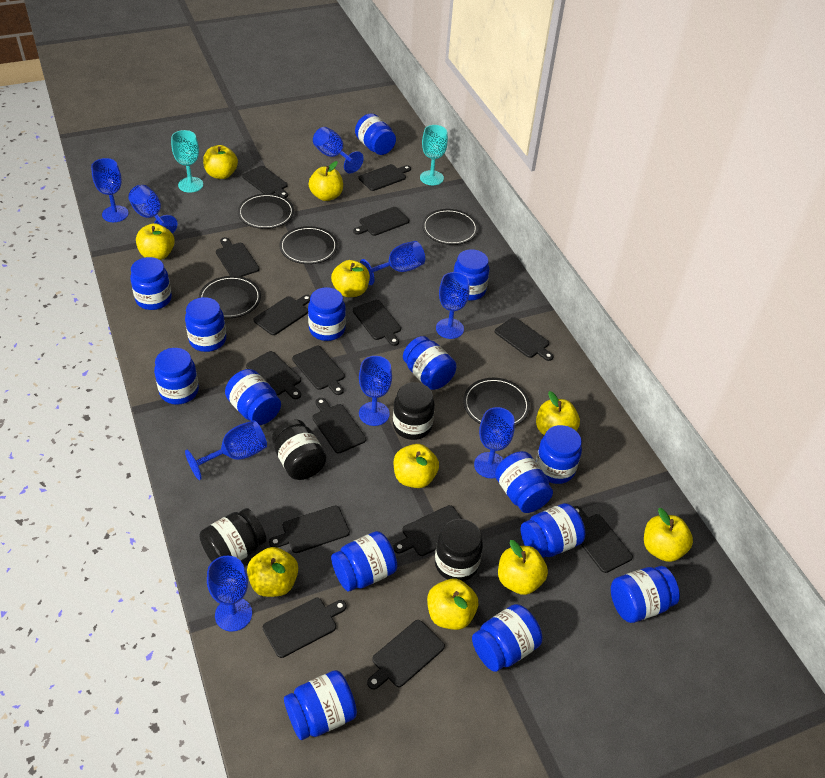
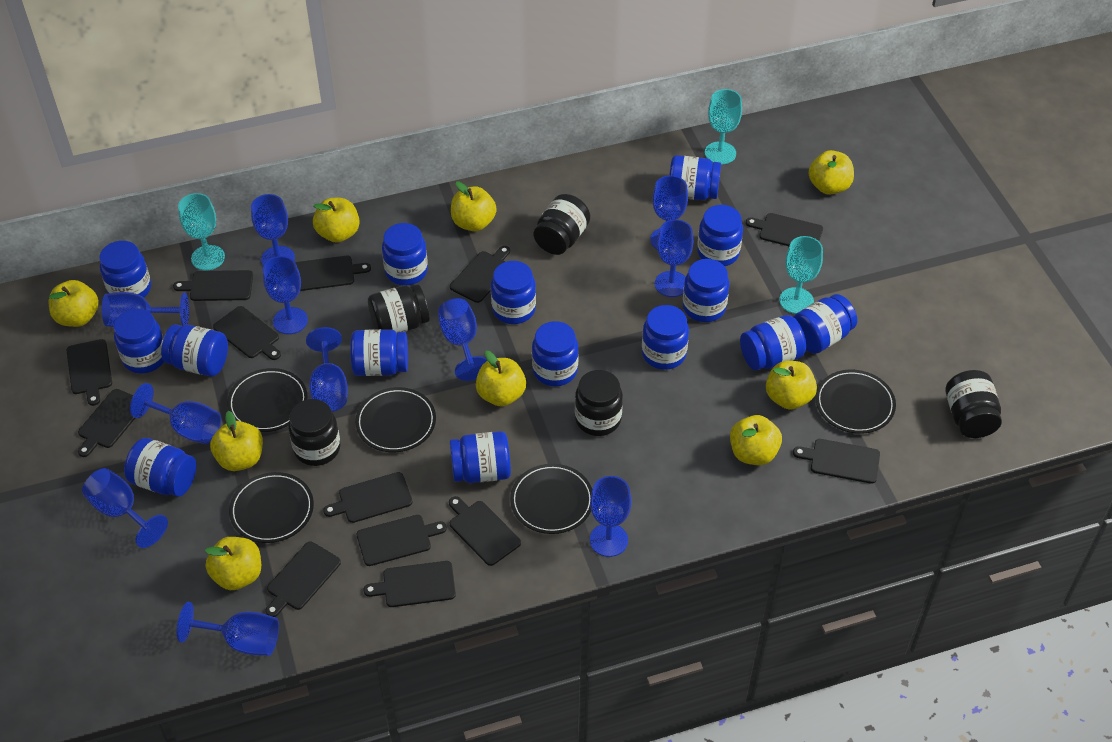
black cutting board: 15 -> 13
black jar: 4 -> 5
blue goblet: 9 -> 11
turquoise goblet: 2 -> 3
yellow apple: 10 -> 9

